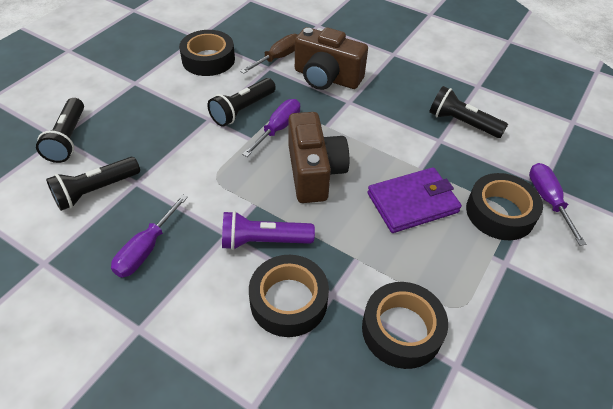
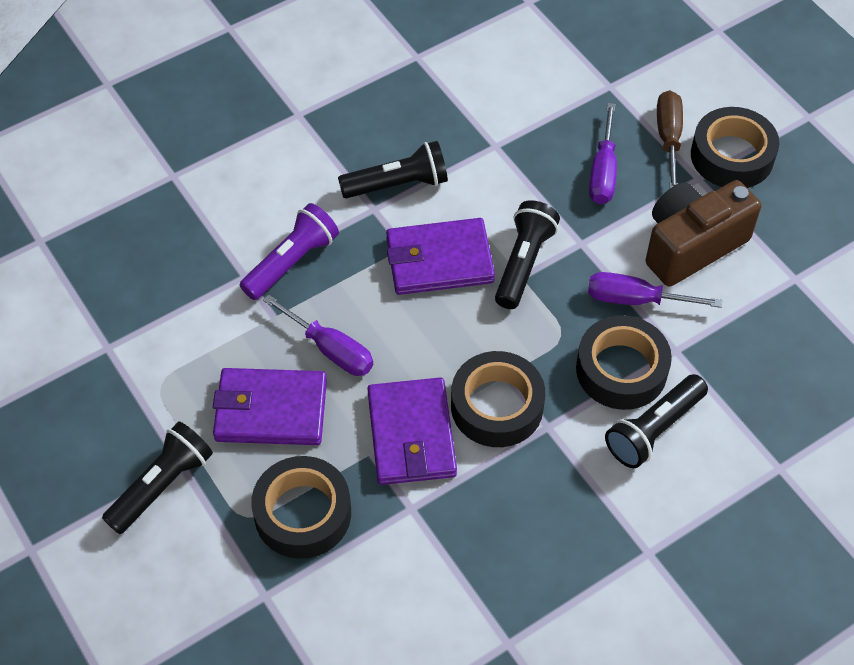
brown camera: 2 -> 1
purple wallet: 1 -> 3

